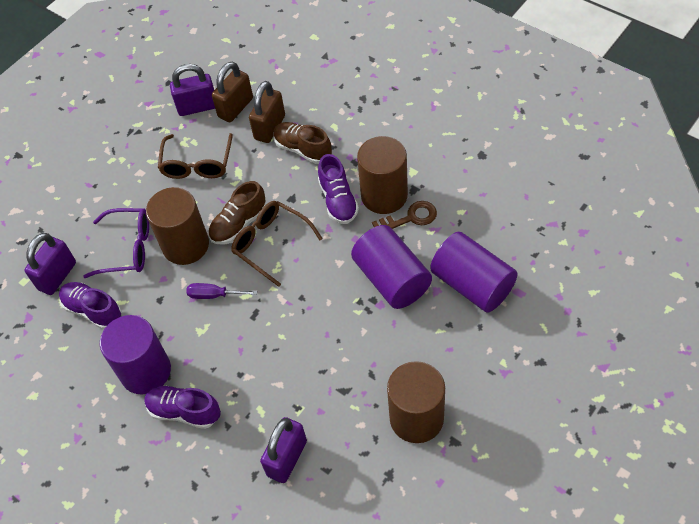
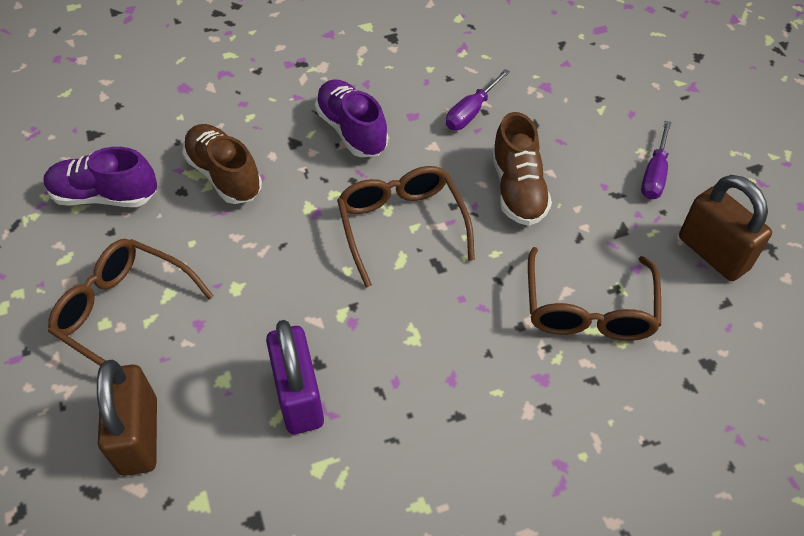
brown cylinder: 3 -> 0
brown glasses: 2 -> 3
brown key: 1 -> 0
purple cylinder: 3 -> 0
purple glasses: 1 -> 0
purple padlock: 3 -> 1
purple screwdriver: 1 -> 2
purple shoe: 3 -> 2

